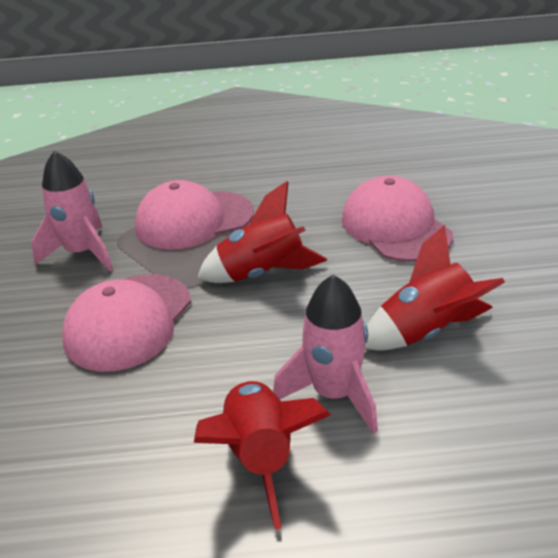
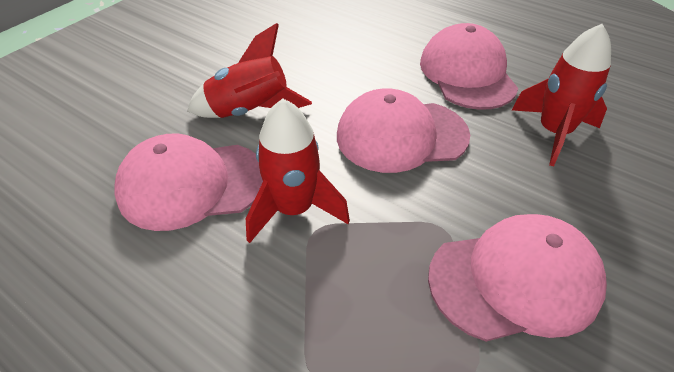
pink cap: 3 -> 4
pink rocket: 2 -> 0

